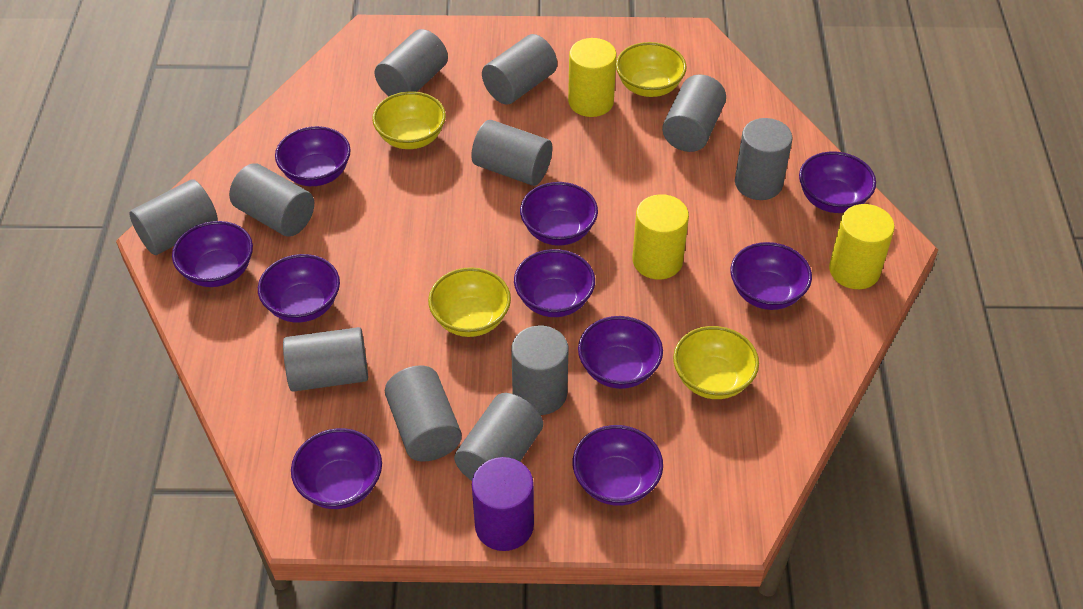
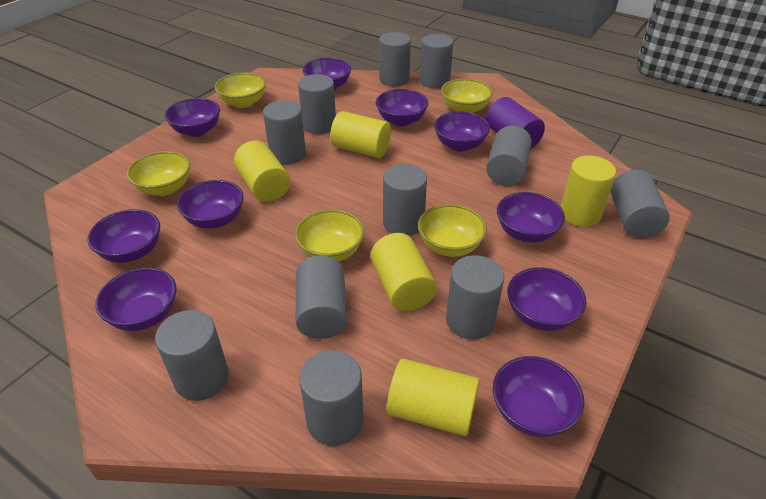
yellow bowl: 4 -> 5
yellow cylinder: 3 -> 5

